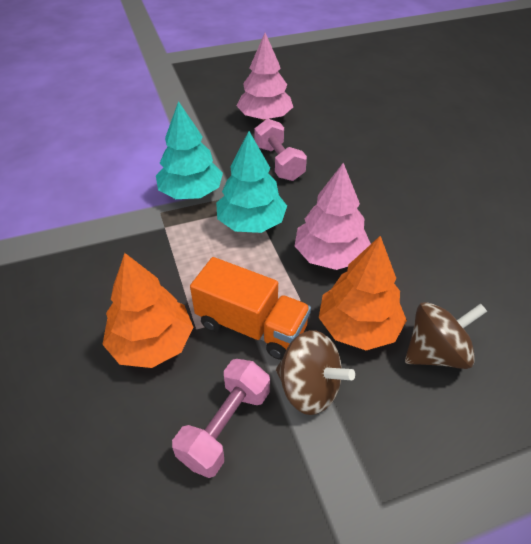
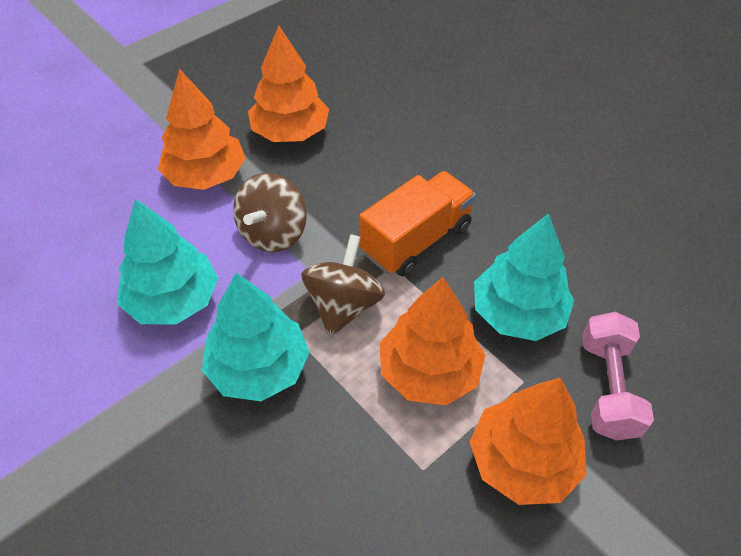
orange tree: 2 -> 4
pink dumbbell: 2 -> 1
pink tree: 2 -> 0
turquoise tree: 2 -> 3

